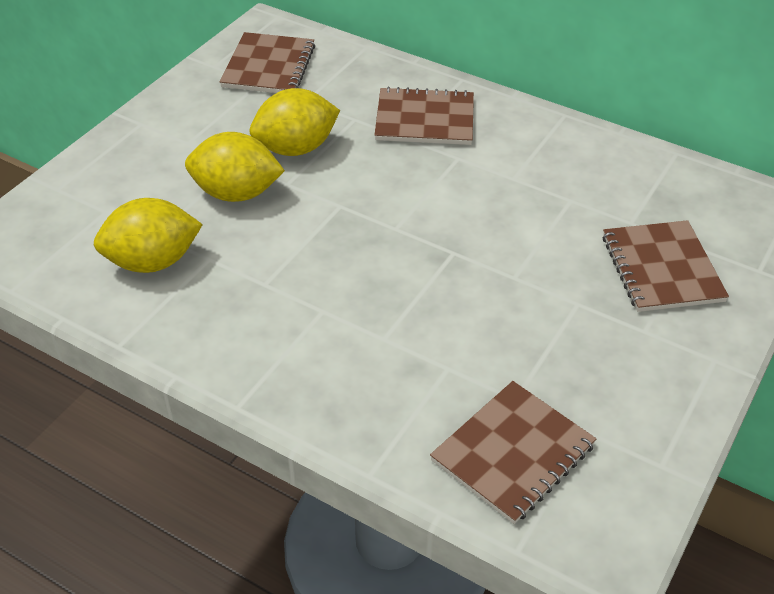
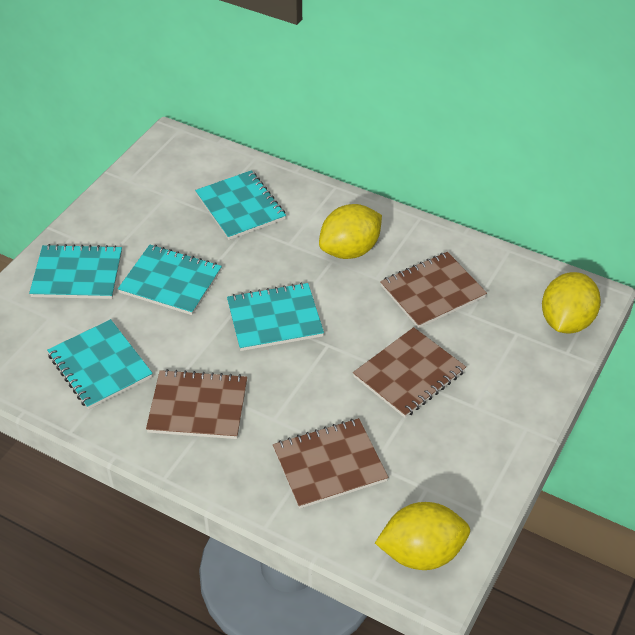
turquoise notebook: 0 -> 5

